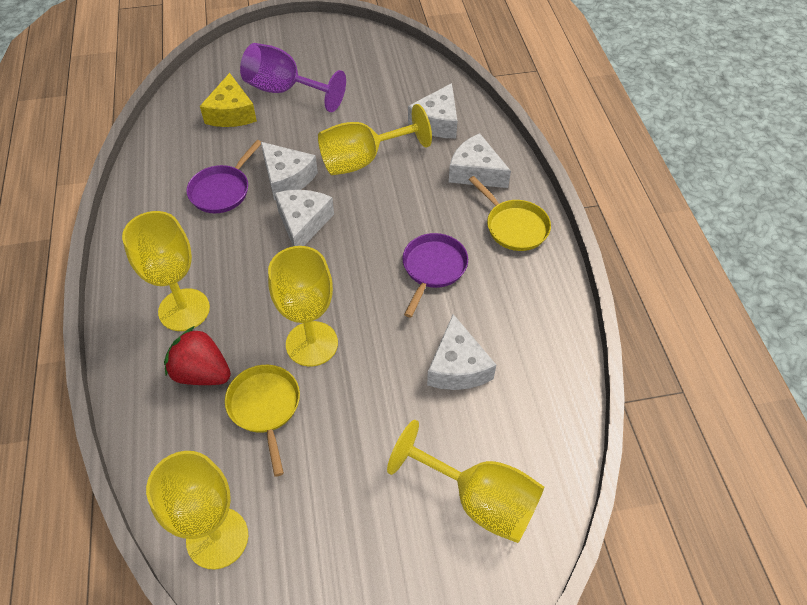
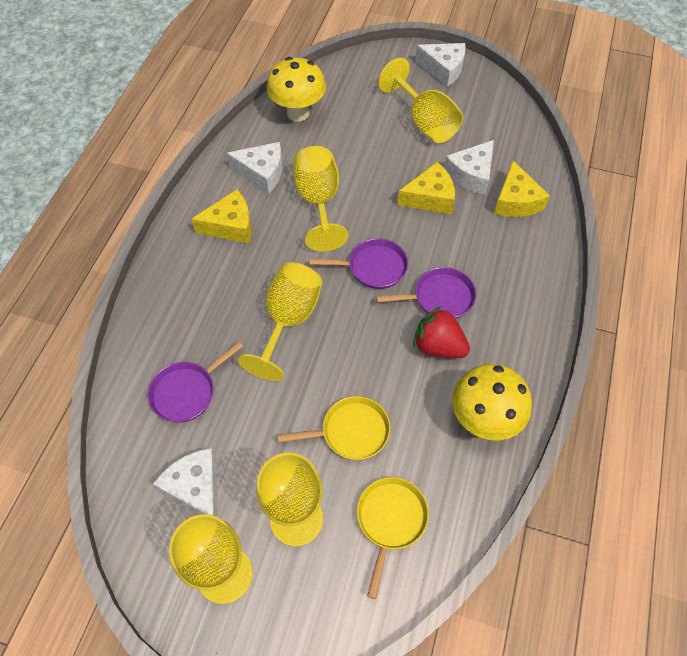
purple goblet: 1 -> 0
purple pan: 2 -> 3
white cheese: 5 -> 4
yellow cheese: 1 -> 3
yellow mushroom: 0 -> 2

